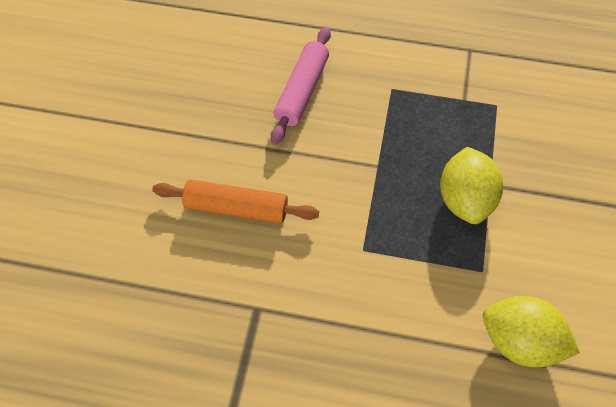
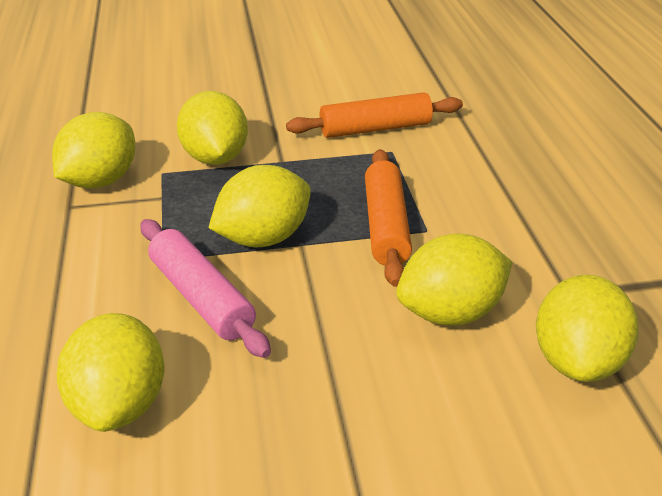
orange rolling pin: 1 -> 2
yellow lemon: 2 -> 6

